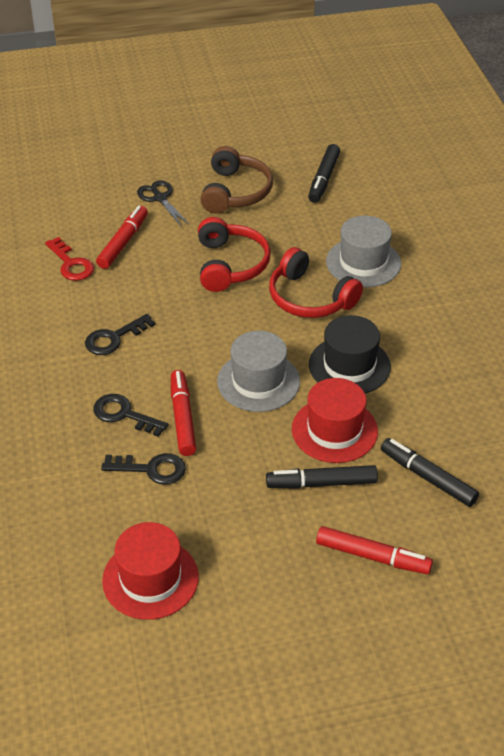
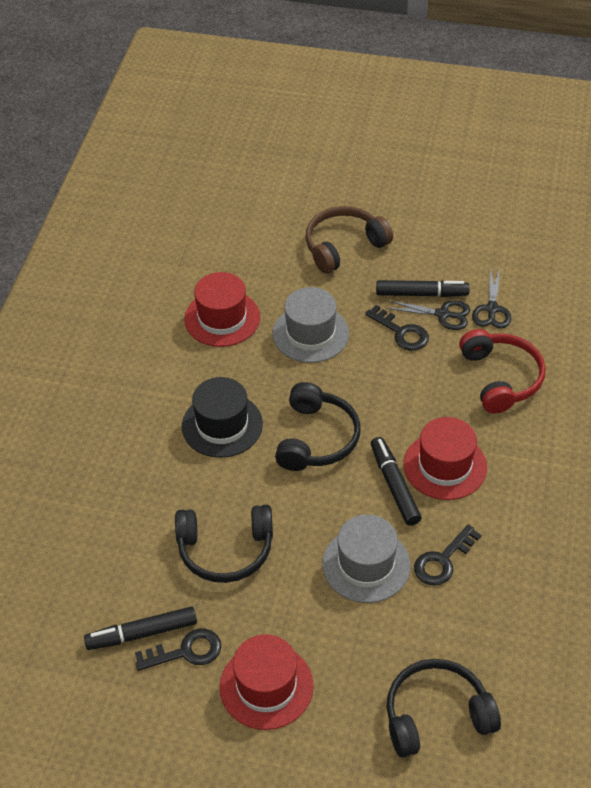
black headphones: 0 -> 3
black scissors: 1 -> 2
red hat: 2 -> 3
red headphones: 2 -> 1
red key: 1 -> 0
red marker: 3 -> 0

